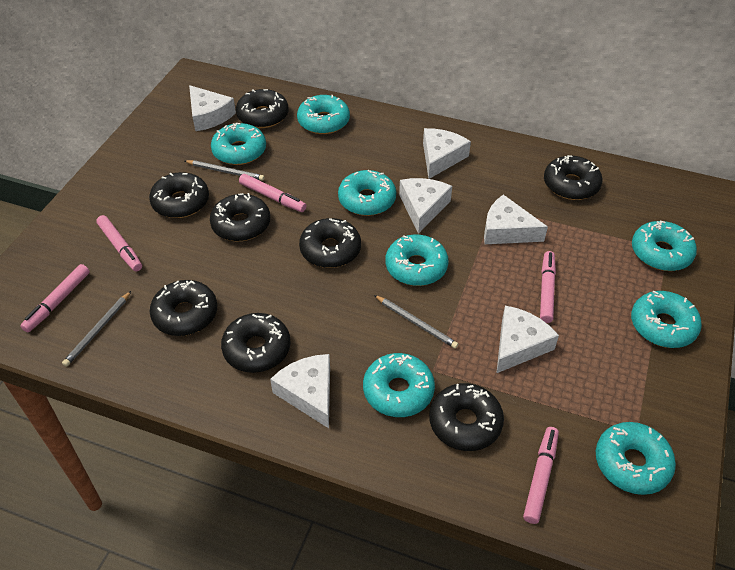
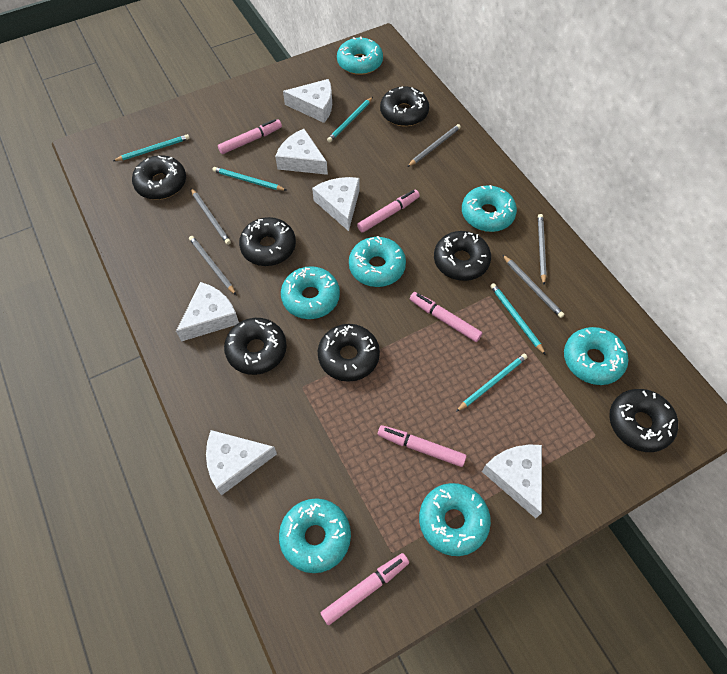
black donut: 8 -> 7
grey pencil: 3 -> 5
turquoise donut: 8 -> 7
turquoise pencil: 0 -> 5

